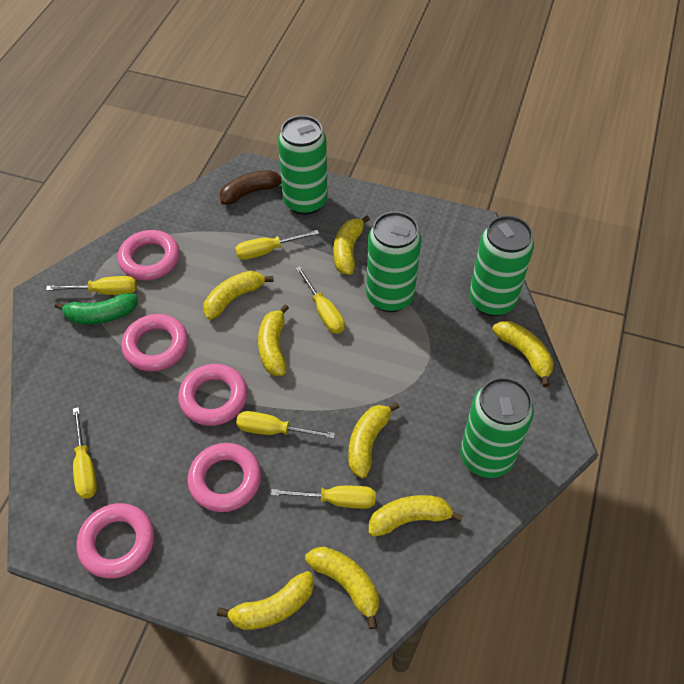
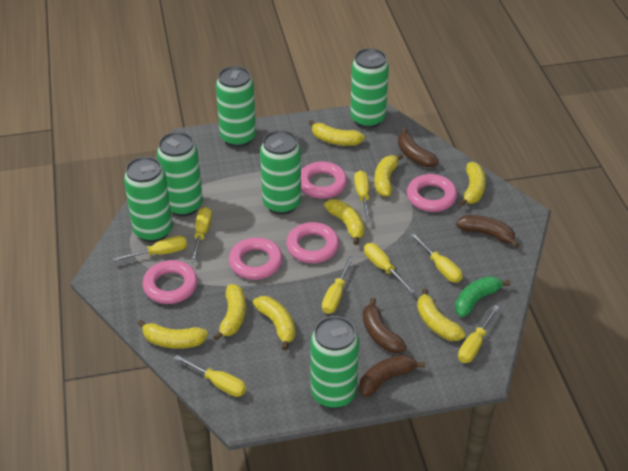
brown banana: 1 -> 4
green can: 4 -> 6
yellow screwdriver: 6 -> 8

